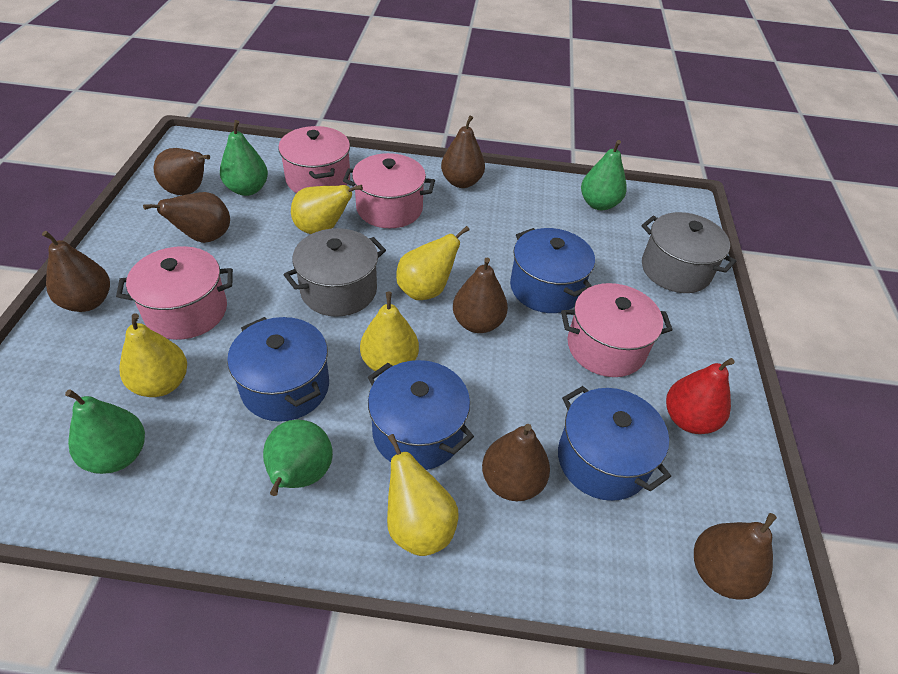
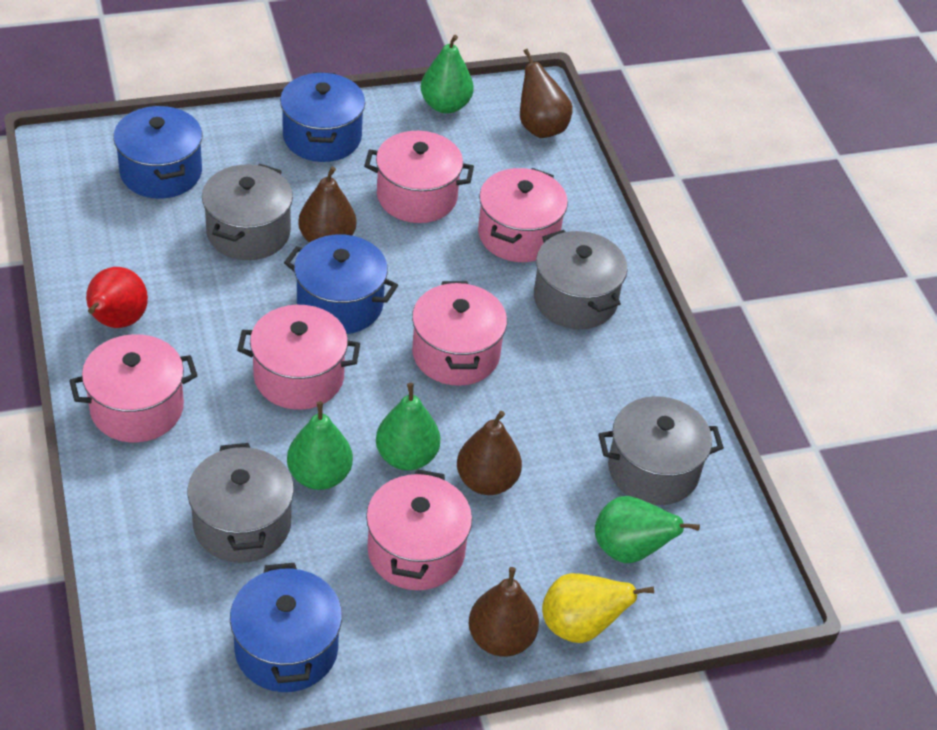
brown pear: 7 -> 4
grey pot: 2 -> 4
pink pot: 4 -> 6
yellow pear: 5 -> 1

